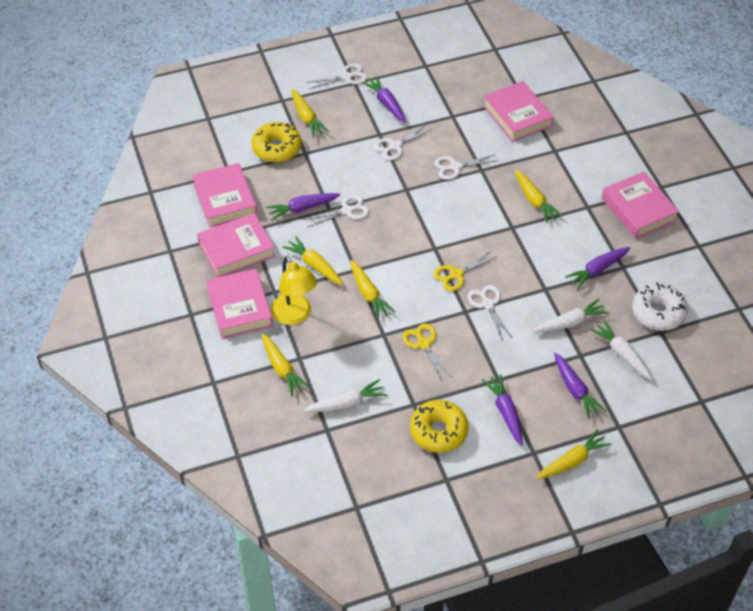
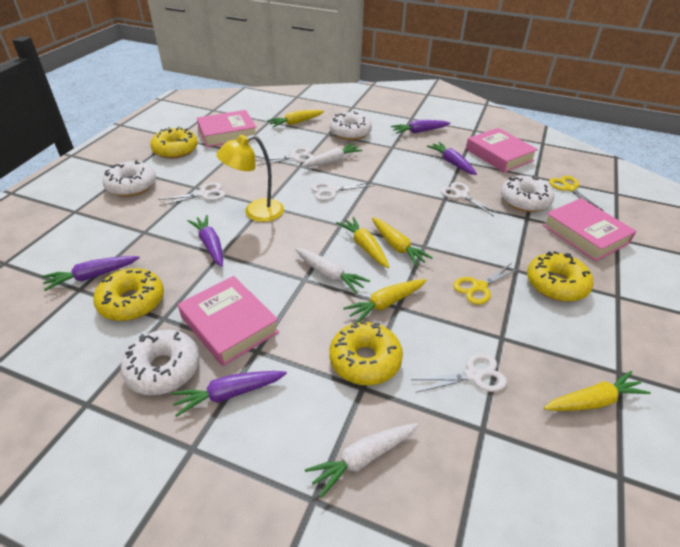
pink book: 5 -> 4
white donut: 1 -> 4
yellow carrot: 6 -> 5
yellow donut: 2 -> 4

